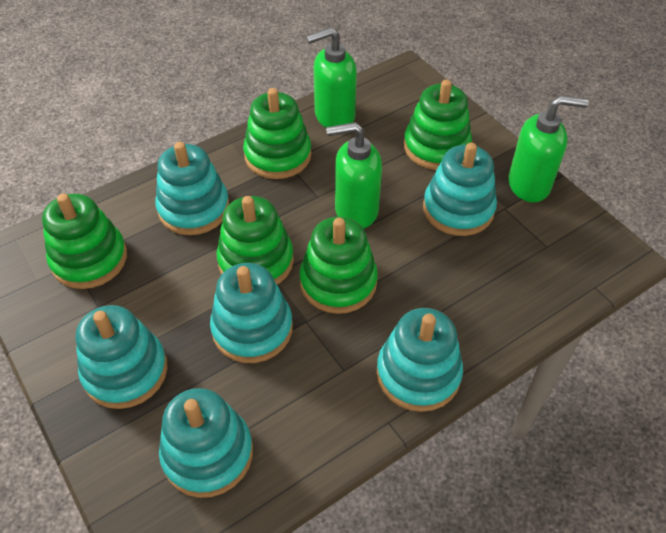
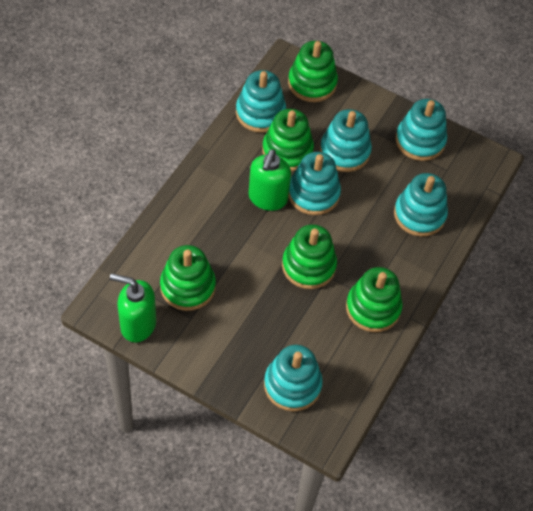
green soap dispenser: 3 -> 2

